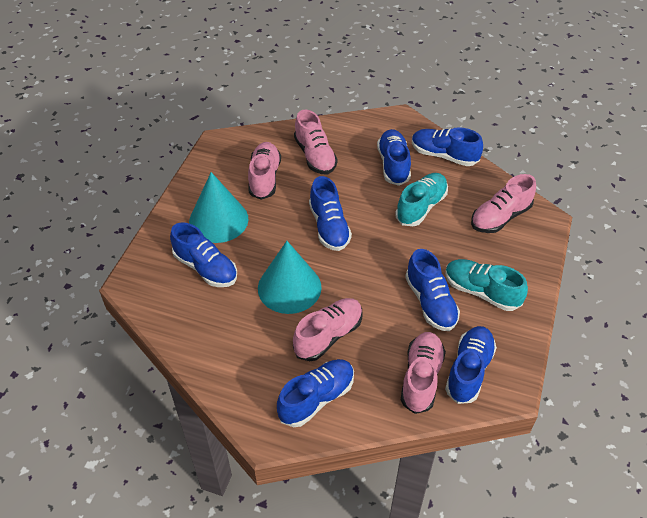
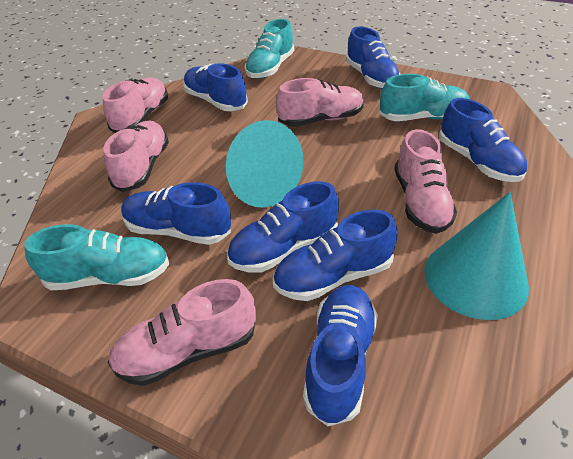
turquoise shoe: 2 -> 3

